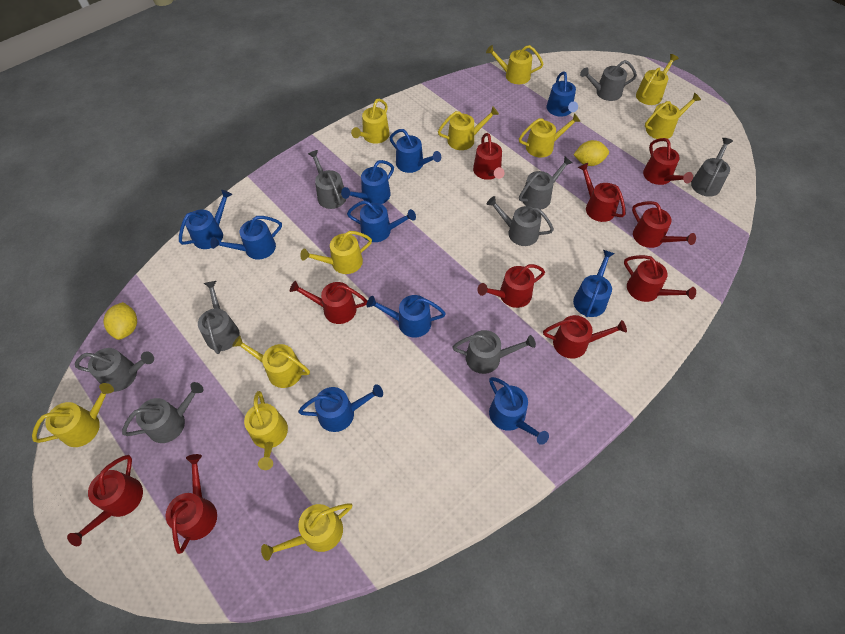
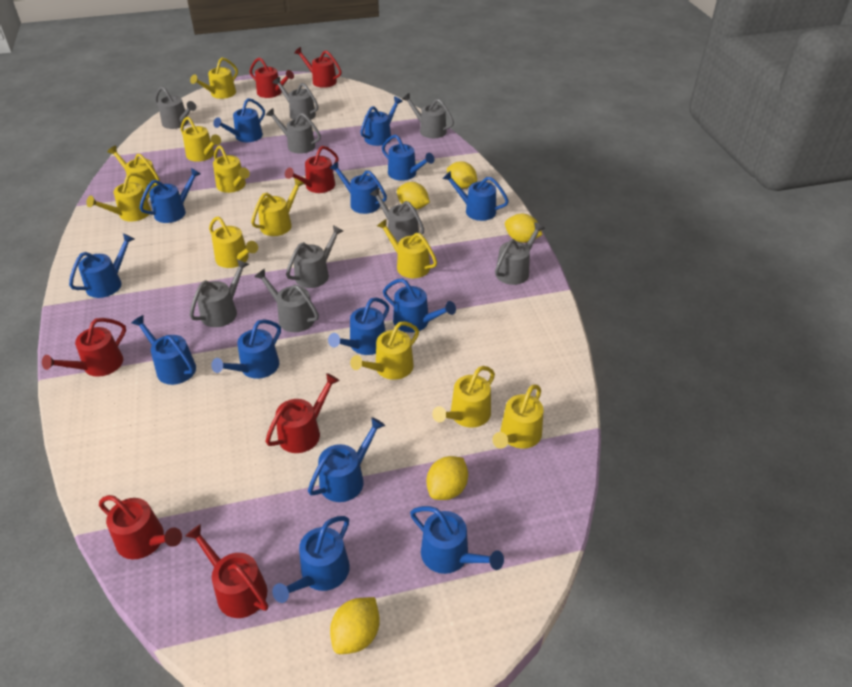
blue watering can: 10 -> 14
red watering can: 10 -> 7
yellow lemon: 2 -> 5

